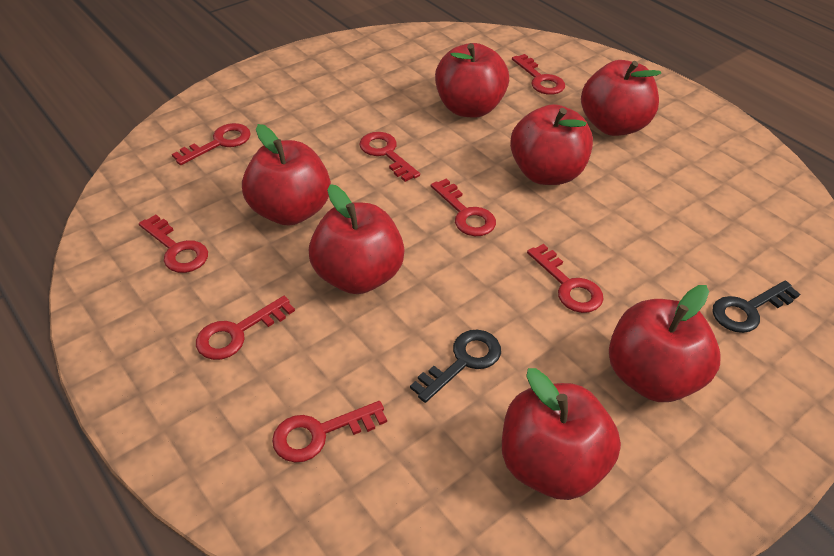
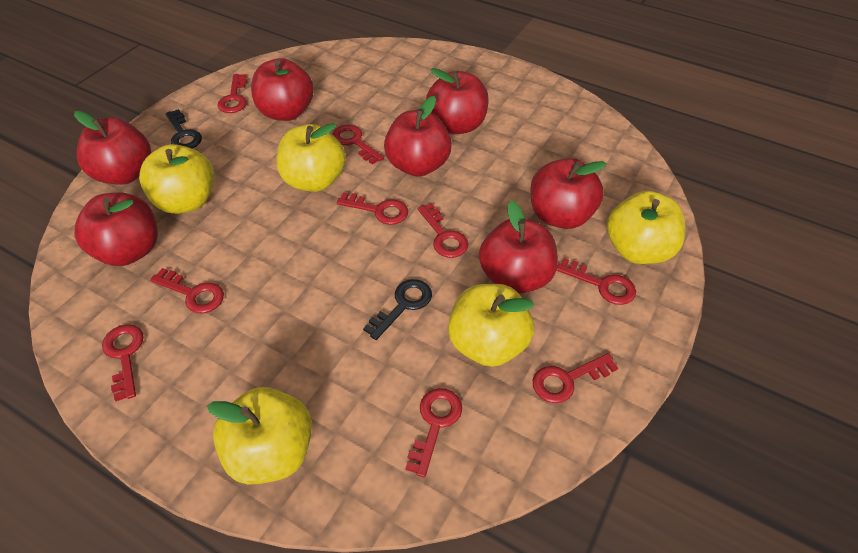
red key: 8 -> 9
yellow apple: 0 -> 5

